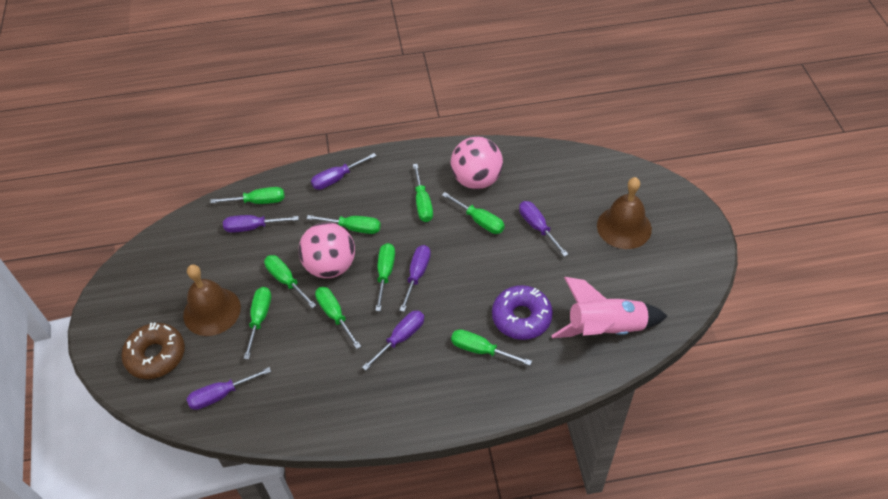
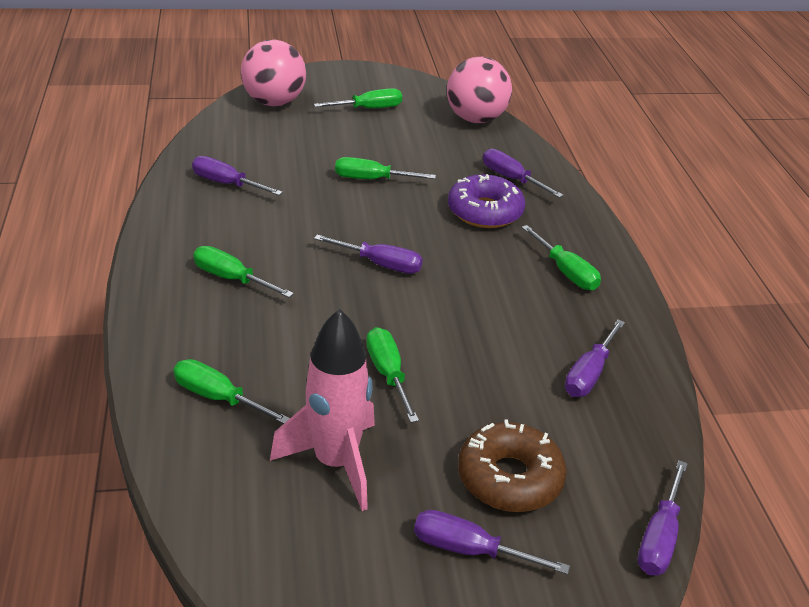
brown bell: 2 -> 0
green screwdriver: 9 -> 6

